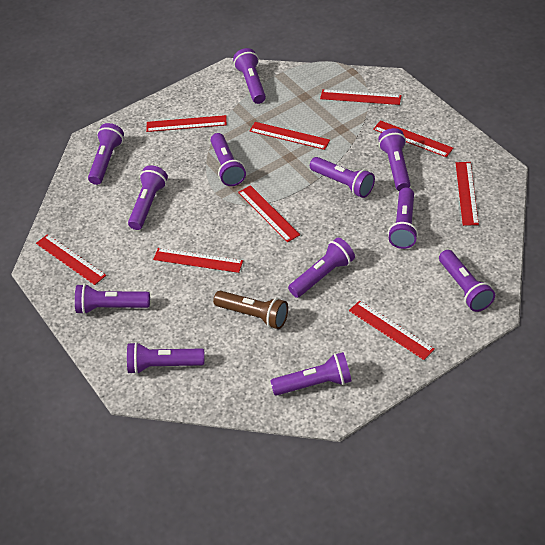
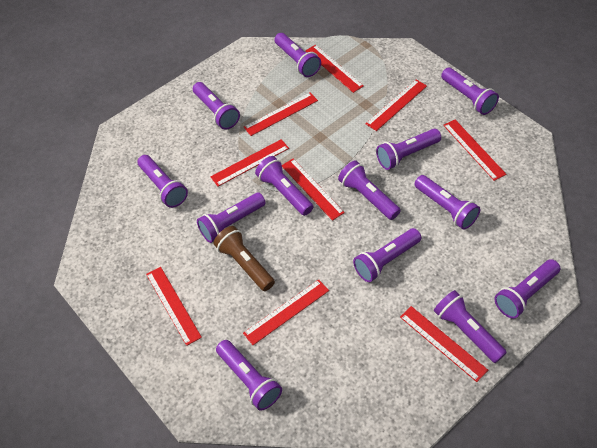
purple flashlight: 12 -> 13

